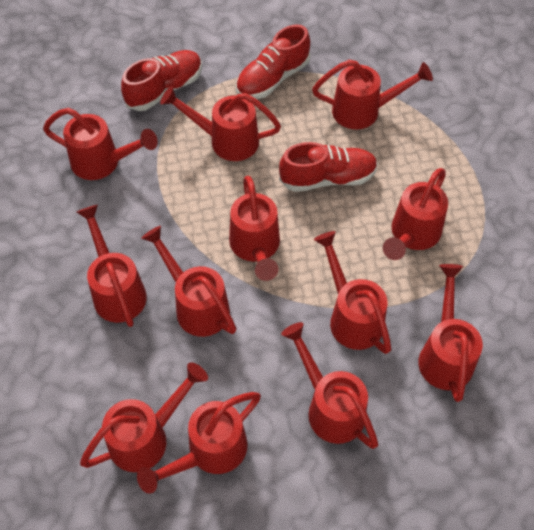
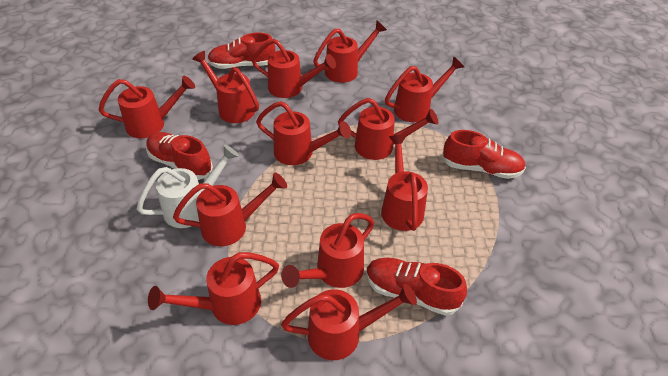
red shoe: 3 -> 4
white watering can: 0 -> 1

